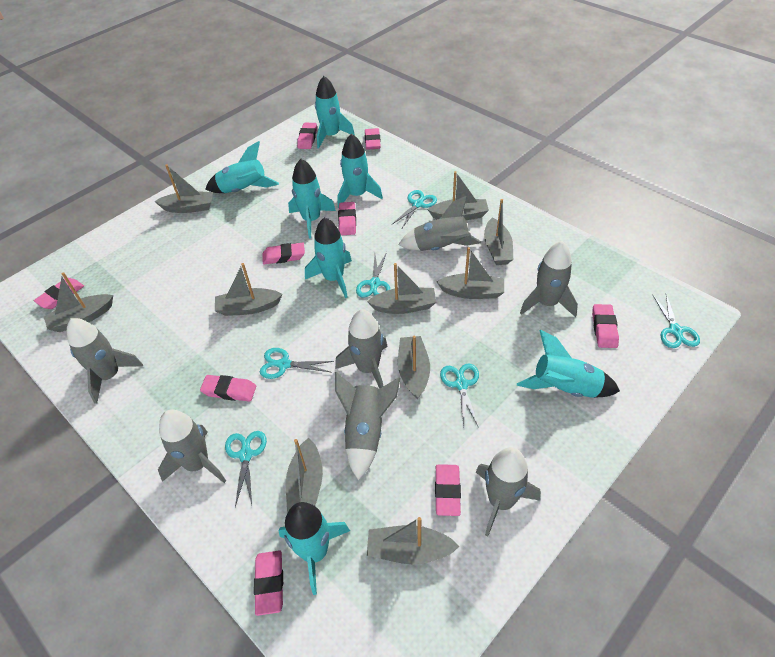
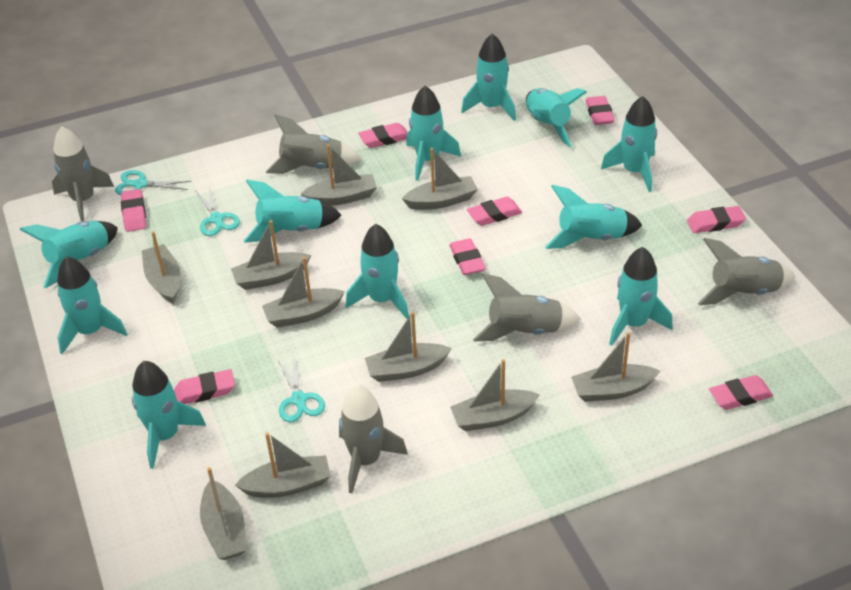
grey rocket: 7 -> 5
pink eraser: 9 -> 8
turquoise rocket: 7 -> 11
turquoise scissors: 6 -> 3

